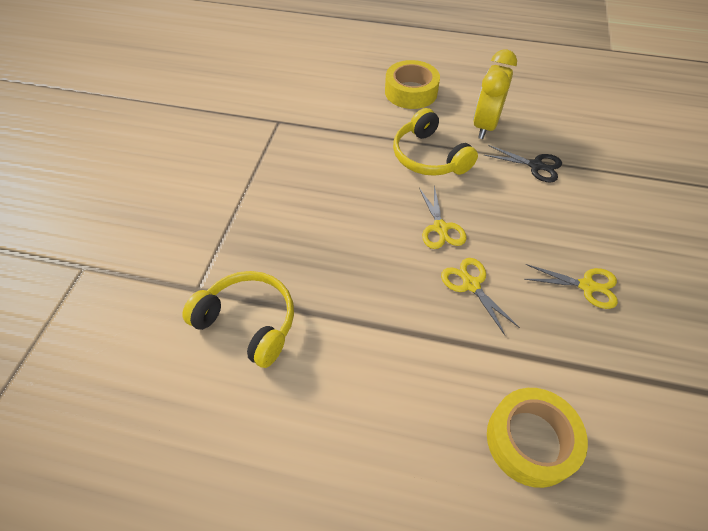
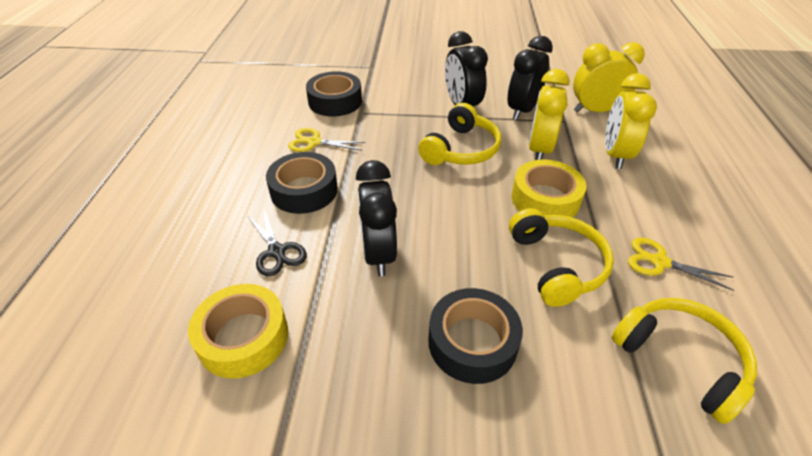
black clock: 0 -> 3
black tape: 0 -> 3
yellow clock: 1 -> 3
yellow headphones: 2 -> 3
yellow scissors: 3 -> 2

